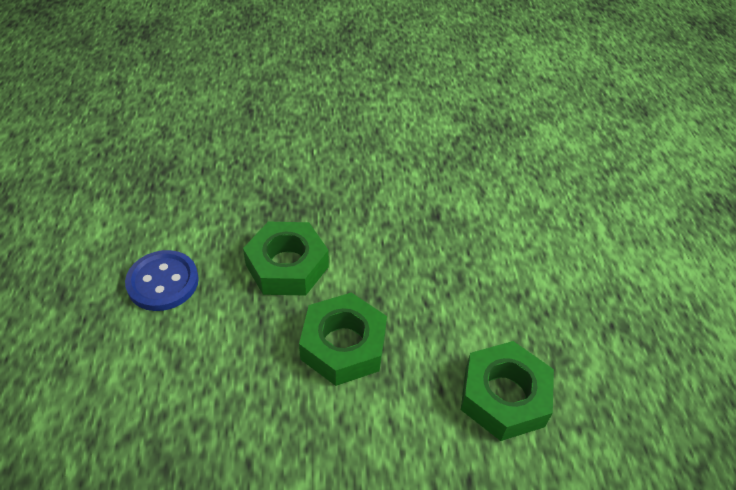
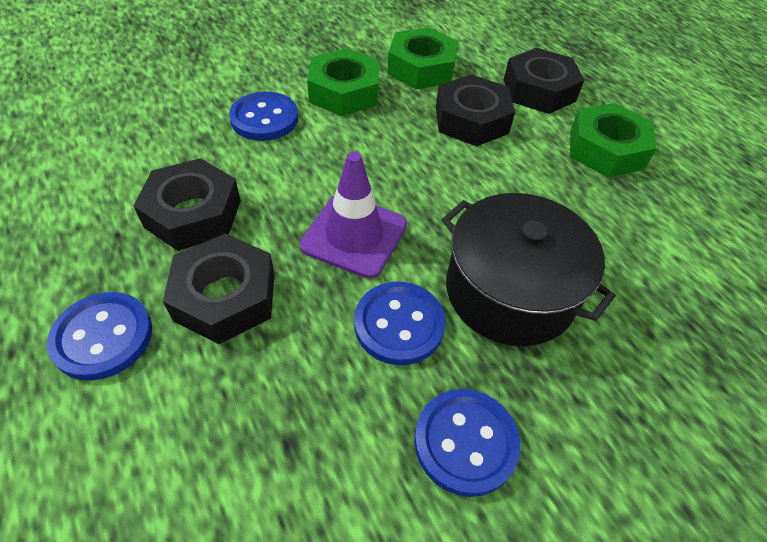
black nut: 0 -> 4
black pot: 0 -> 1
blue button: 1 -> 4
purple traffic cone: 0 -> 1

